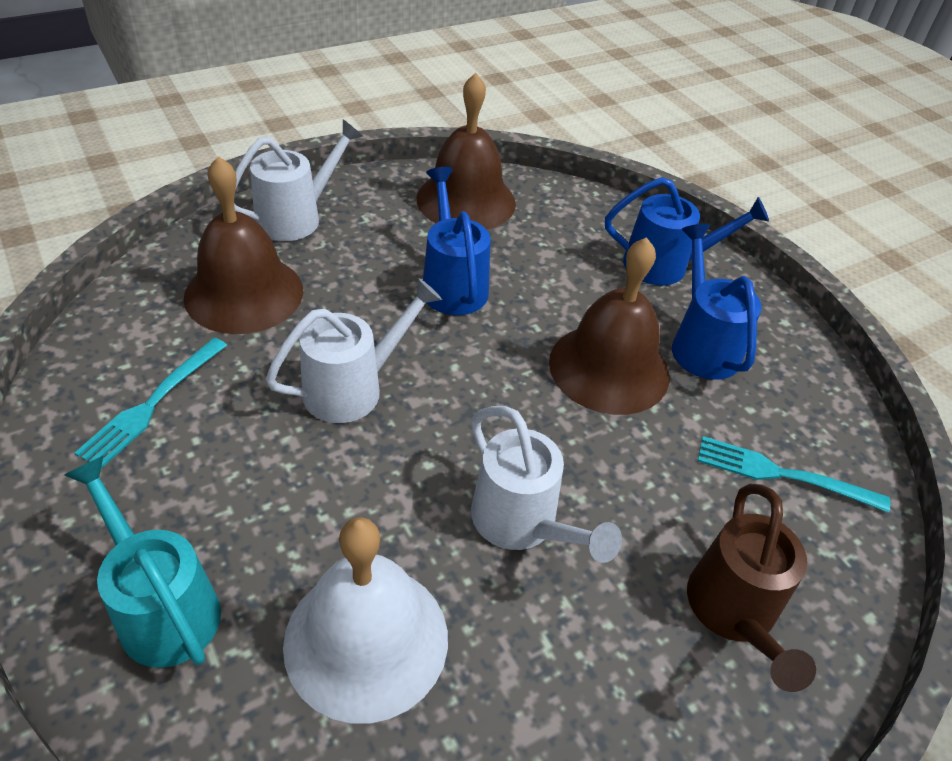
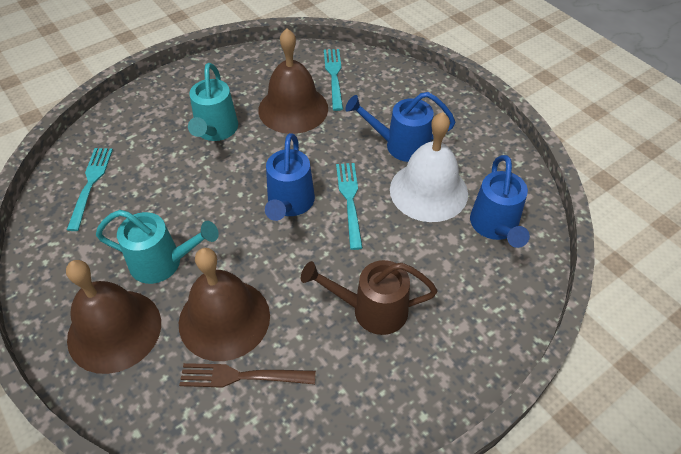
brown fork: 0 -> 1
turquoise fork: 2 -> 3
turquoise watering can: 1 -> 2
white watering can: 3 -> 0

